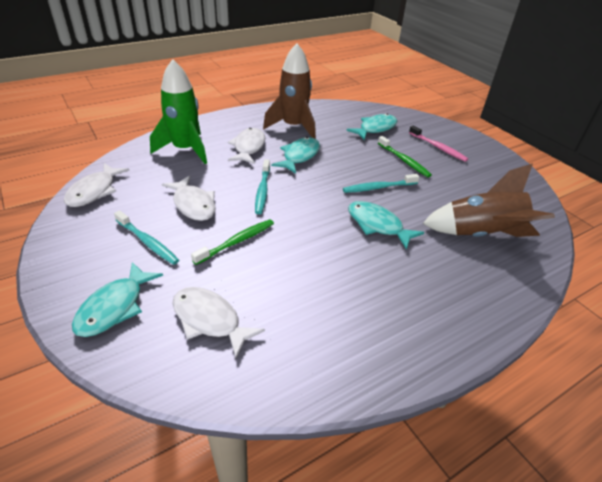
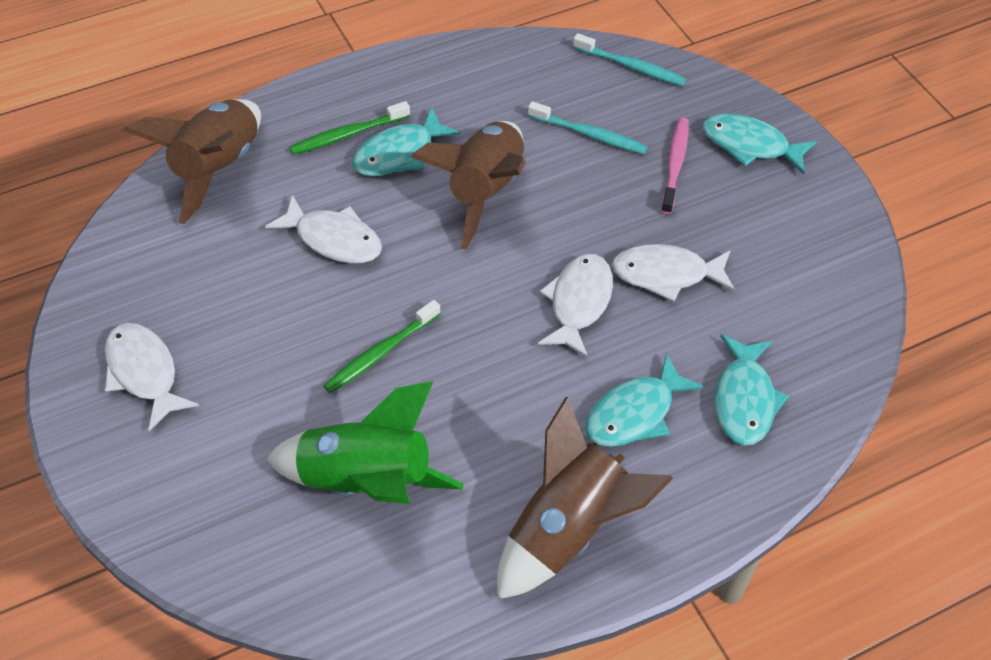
brown rocket: 2 -> 3
turquoise toothbrush: 3 -> 2

